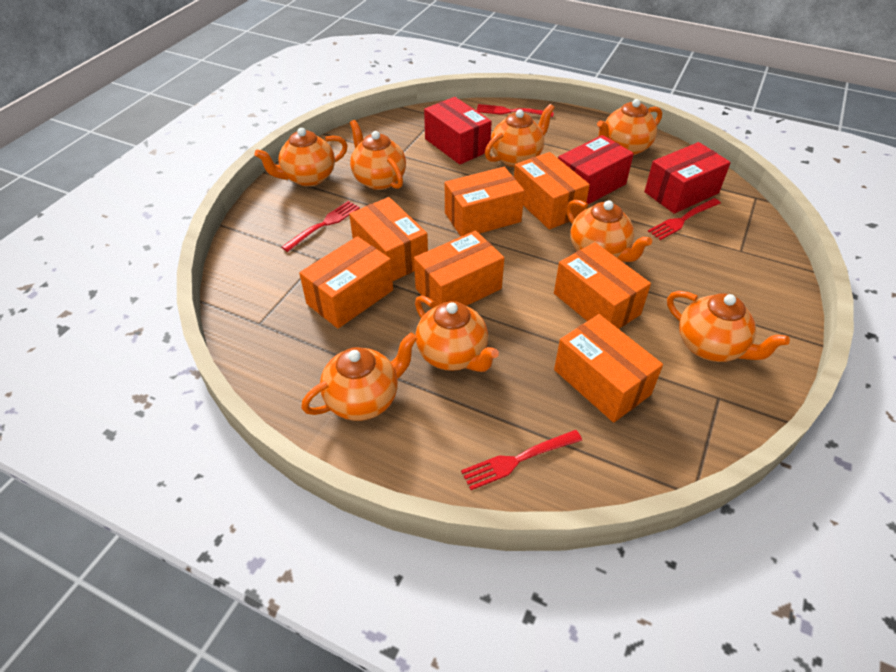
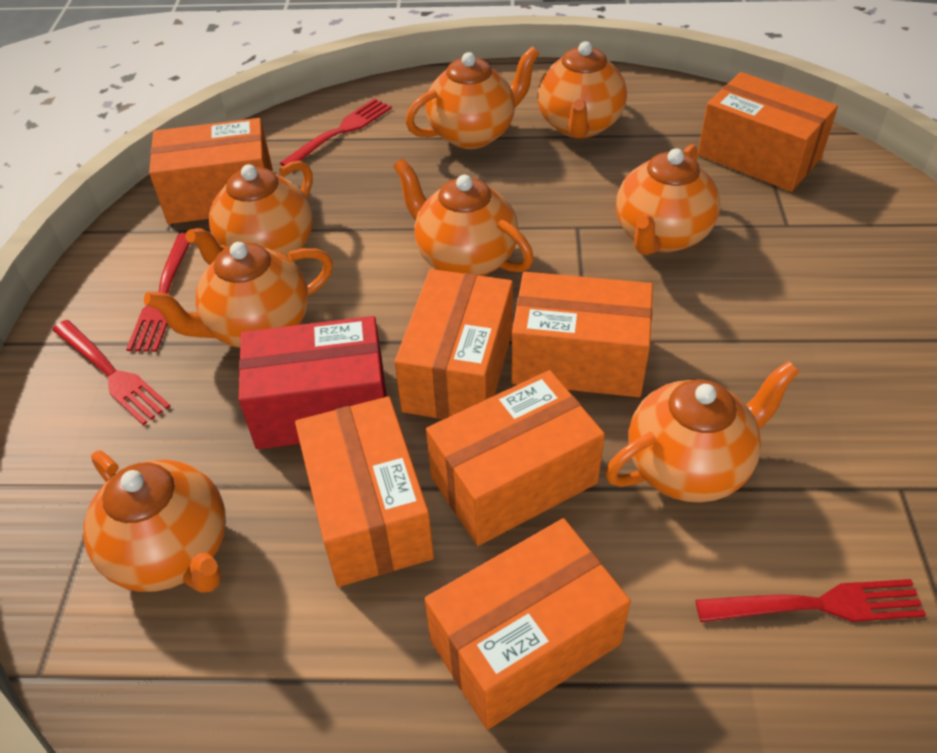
red box: 3 -> 1

